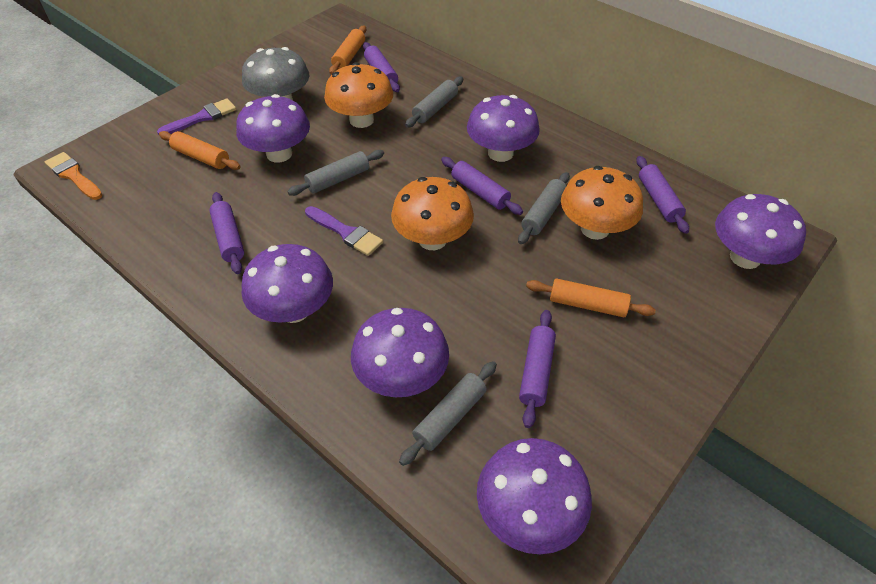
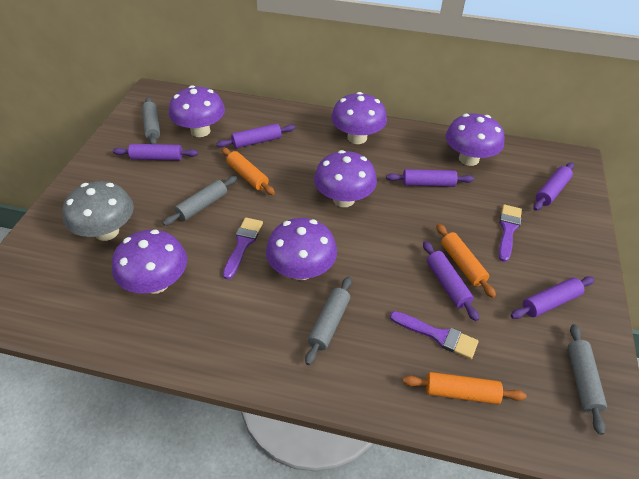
orange brush: 1 -> 0
orange mushroom: 3 -> 0
purple brush: 2 -> 3
purple rolling pin: 5 -> 6

